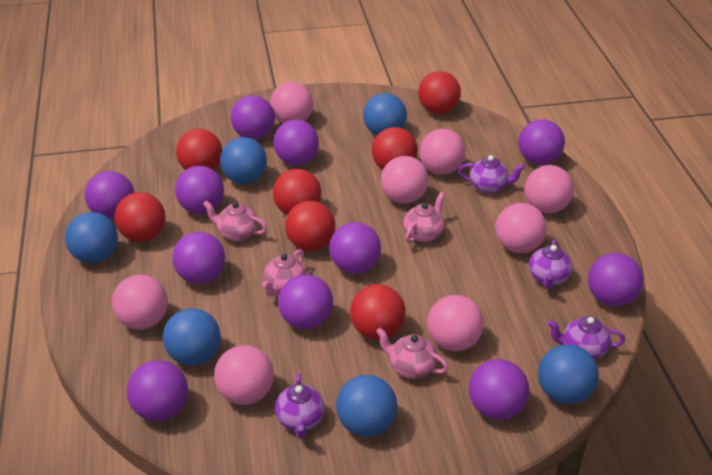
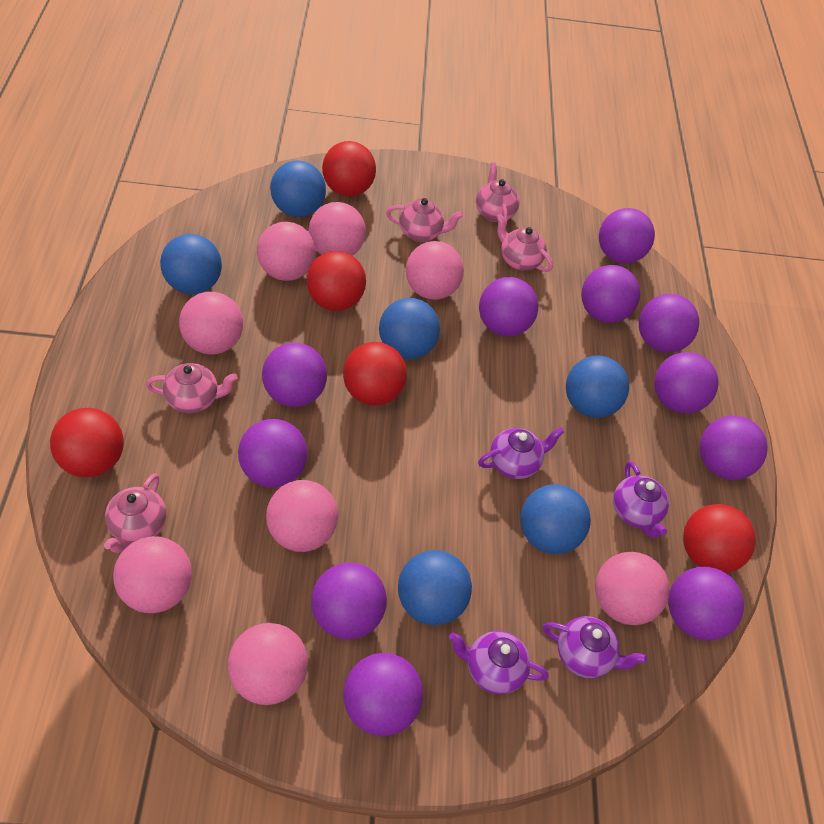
pink teapot: 4 -> 5
red ball: 7 -> 5

